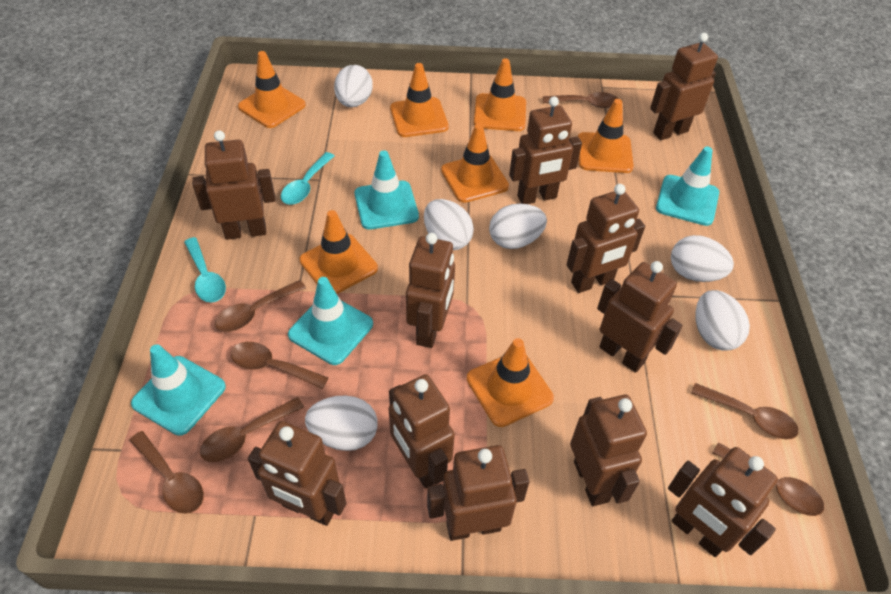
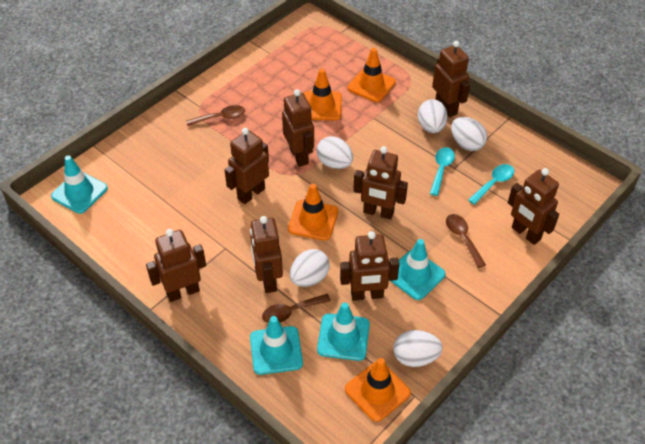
brown robot: 11 -> 8
brown spoon: 7 -> 3
orange traffic cone: 7 -> 4
white egg: 6 -> 5

